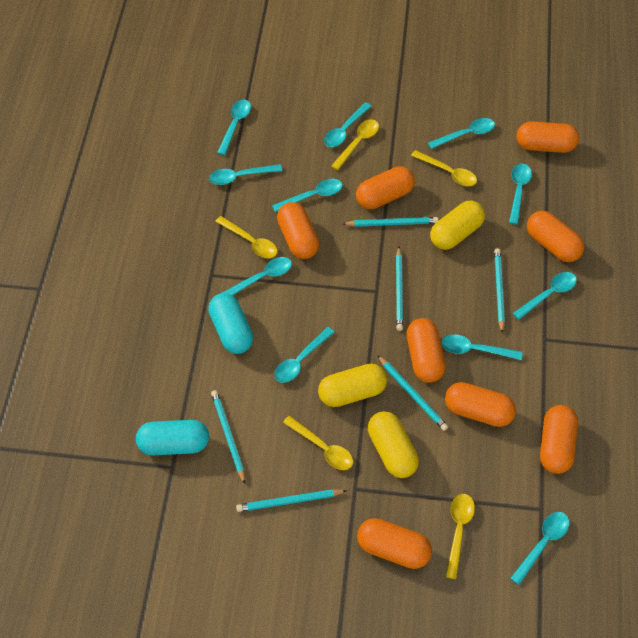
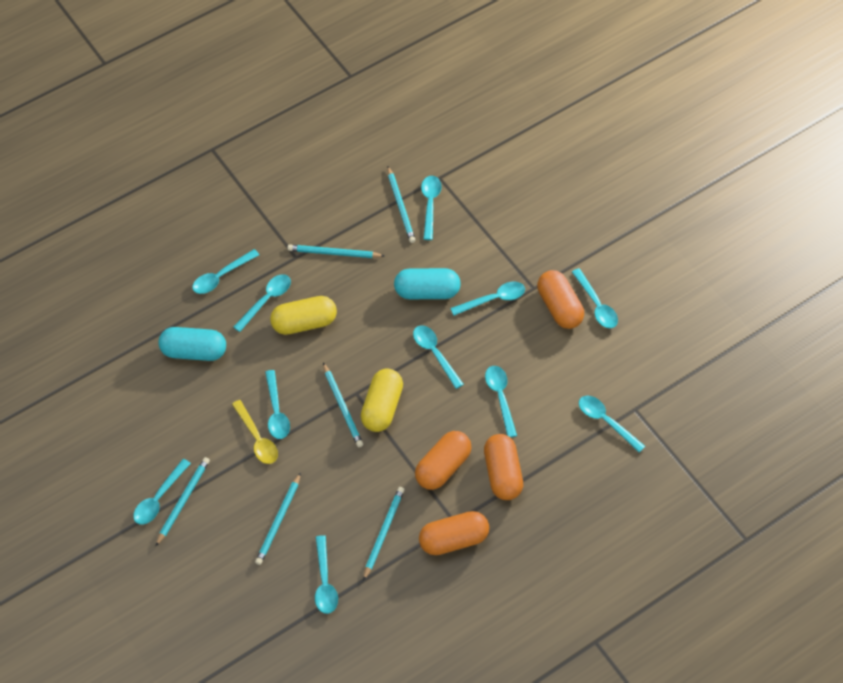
orange capsule: 8 -> 4
yellow capsule: 3 -> 2
yellow spoon: 5 -> 1

